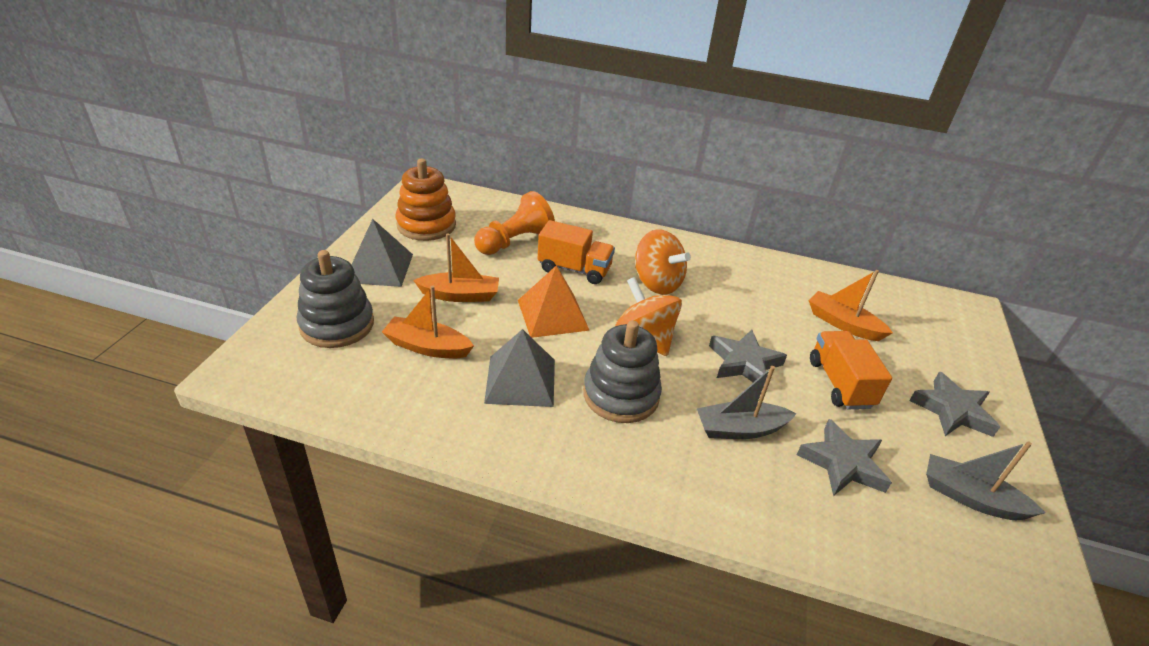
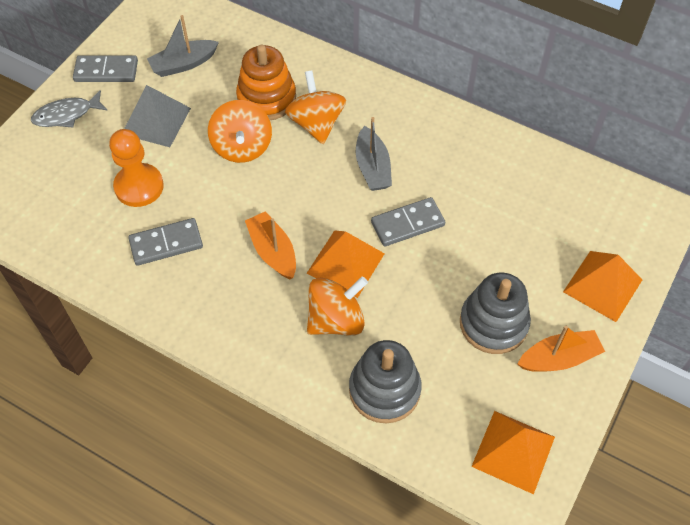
grey domino: 0 -> 3
grey fish: 0 -> 1
grey pyramid: 2 -> 1
grey star: 3 -> 0
orange boat: 3 -> 2
orange pyramid: 1 -> 3
orange spinning top: 2 -> 3
orange truck: 2 -> 0

